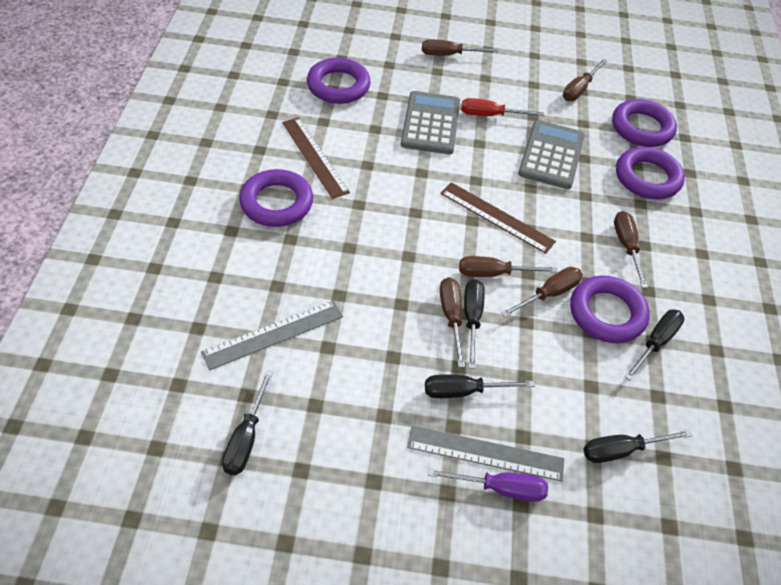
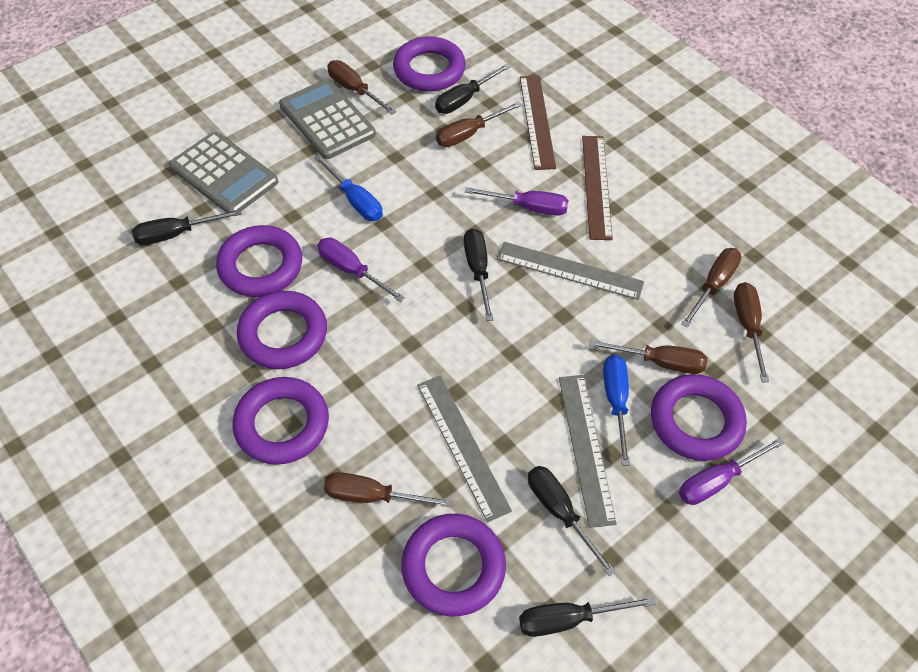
blue screwdriver: 0 -> 2
grey ruler: 2 -> 3
purple ring: 5 -> 6
purple screwdriver: 1 -> 3
red screwdriver: 1 -> 0

